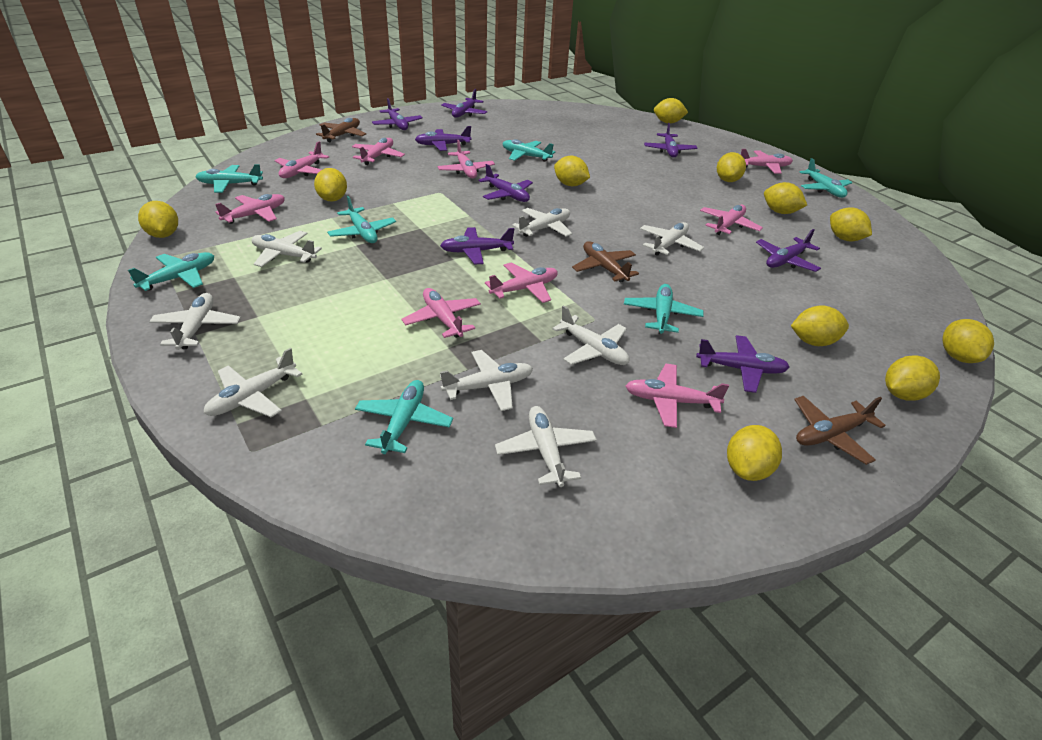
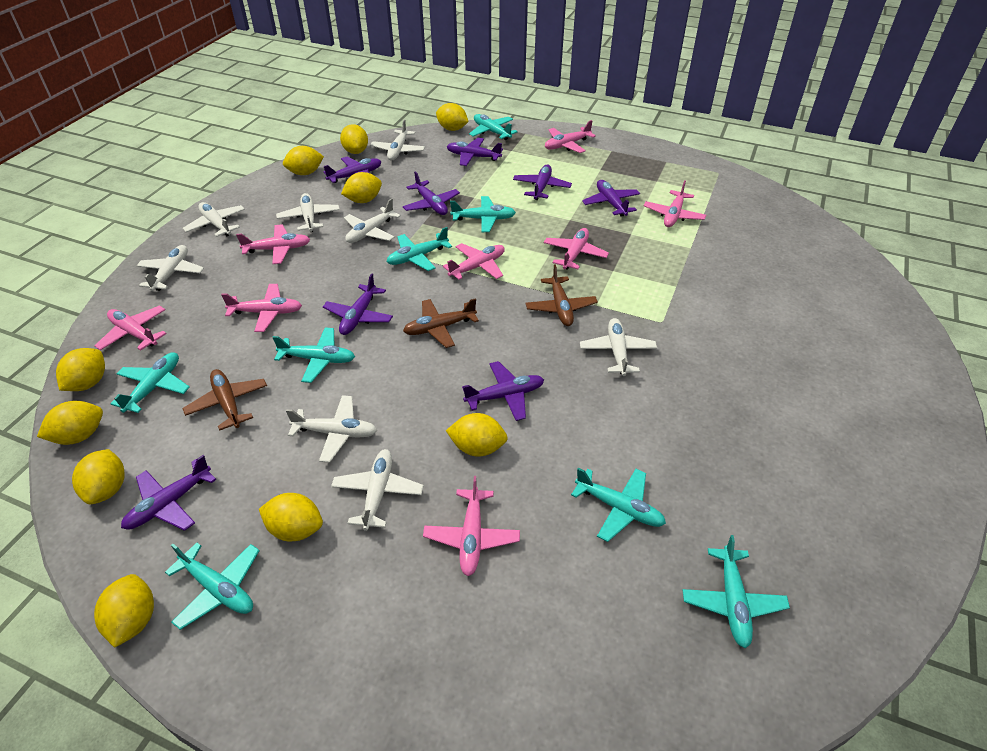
pink plane: 9 -> 8
turquoise plane: 7 -> 8
yellow lemon: 11 -> 10

